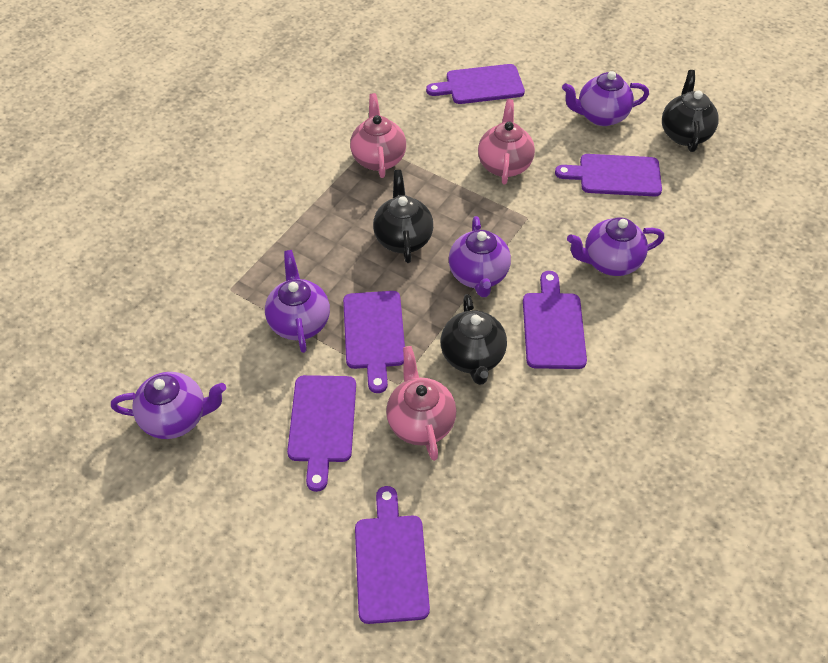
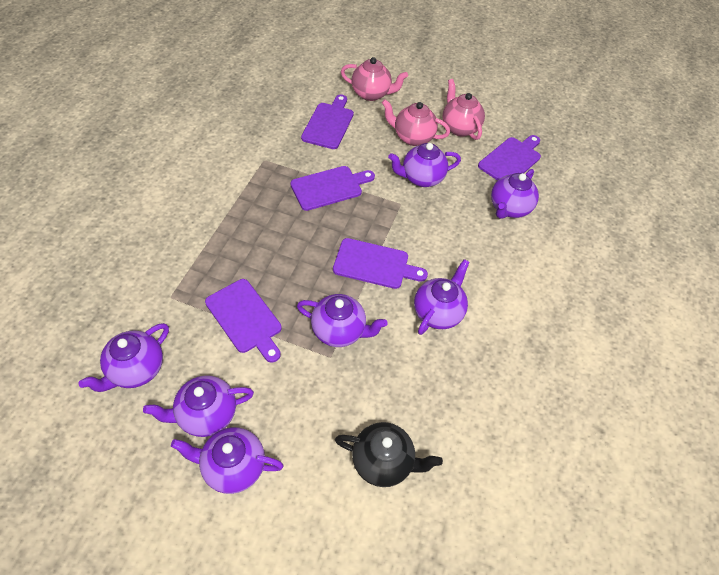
black teapot: 3 -> 1
purple cutting board: 6 -> 5
purple teapot: 5 -> 7

